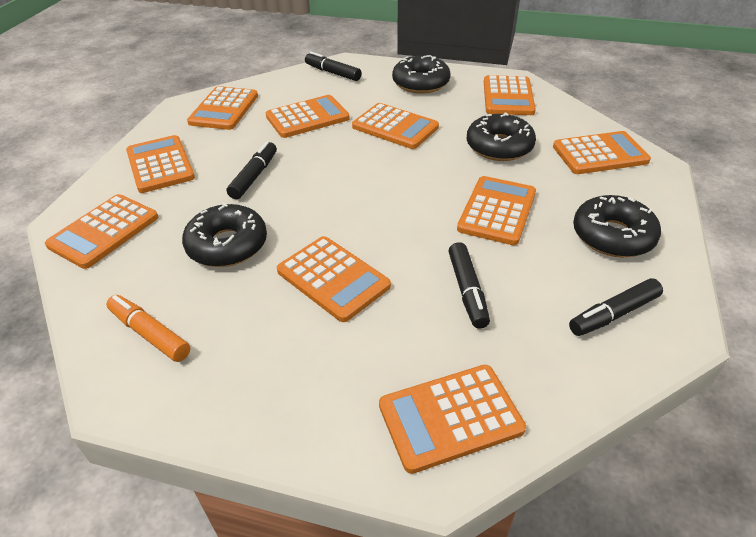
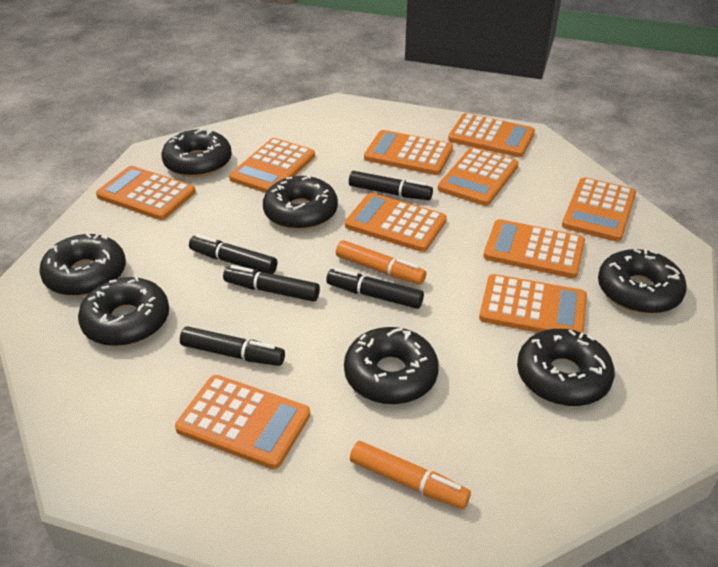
black donut: 4 -> 7
black marker: 4 -> 5
orange marker: 1 -> 2

